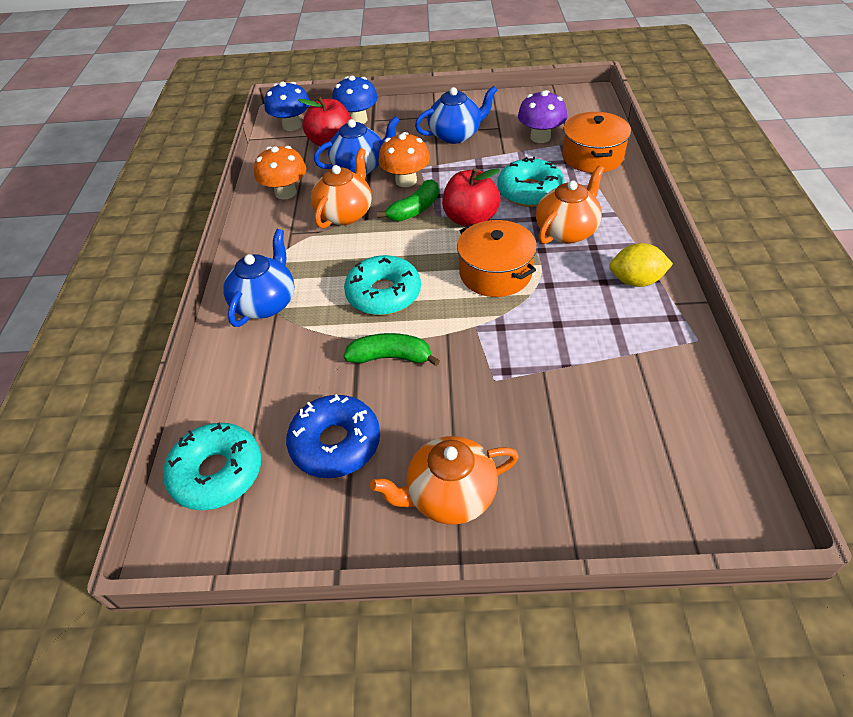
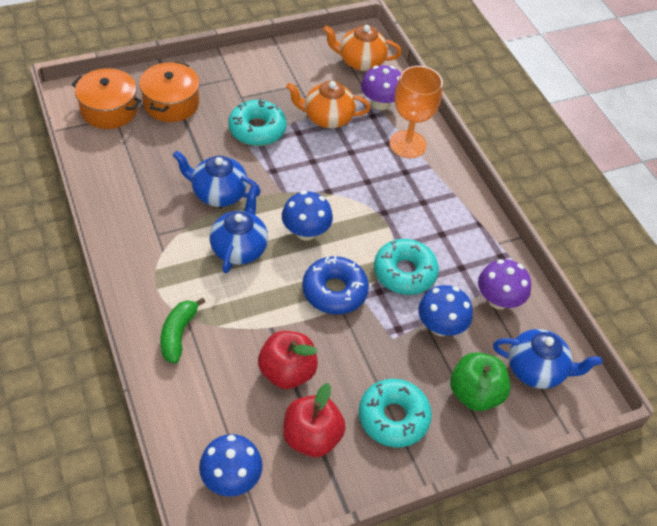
blue mushroom: 2 -> 3
green apple: 0 -> 1
green banana: 2 -> 1
orange goblet: 0 -> 1
orange mushroom: 2 -> 0
orange teapot: 3 -> 2
purple mushroom: 1 -> 2
yellow lemon: 1 -> 0

